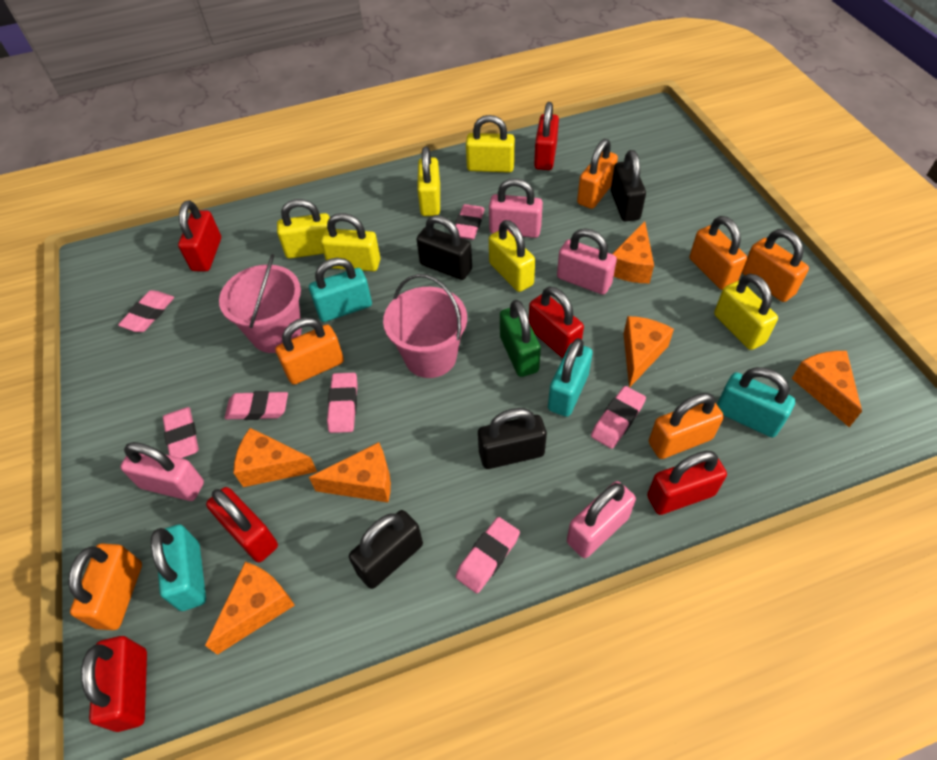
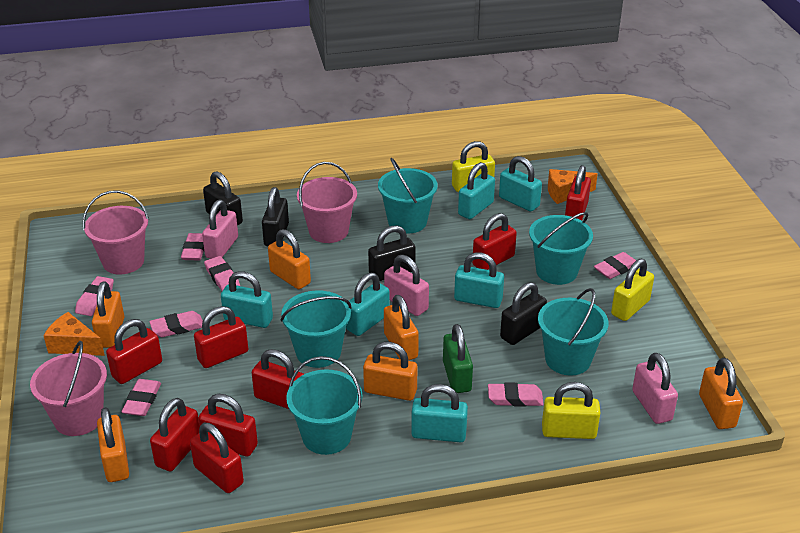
orange cheese: 6 -> 2
pink bucket: 2 -> 3
pink padlock: 4 -> 3
red padlock: 6 -> 8
turquoise bucket: 0 -> 5
turquoise padlock: 4 -> 6
yellow padlock: 6 -> 3

